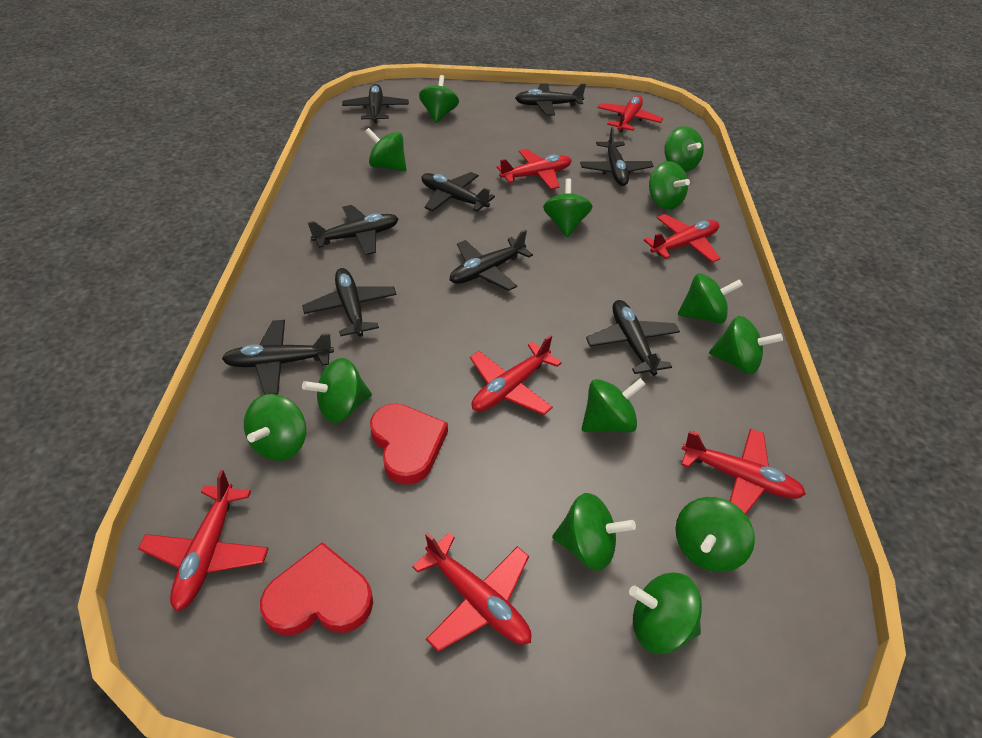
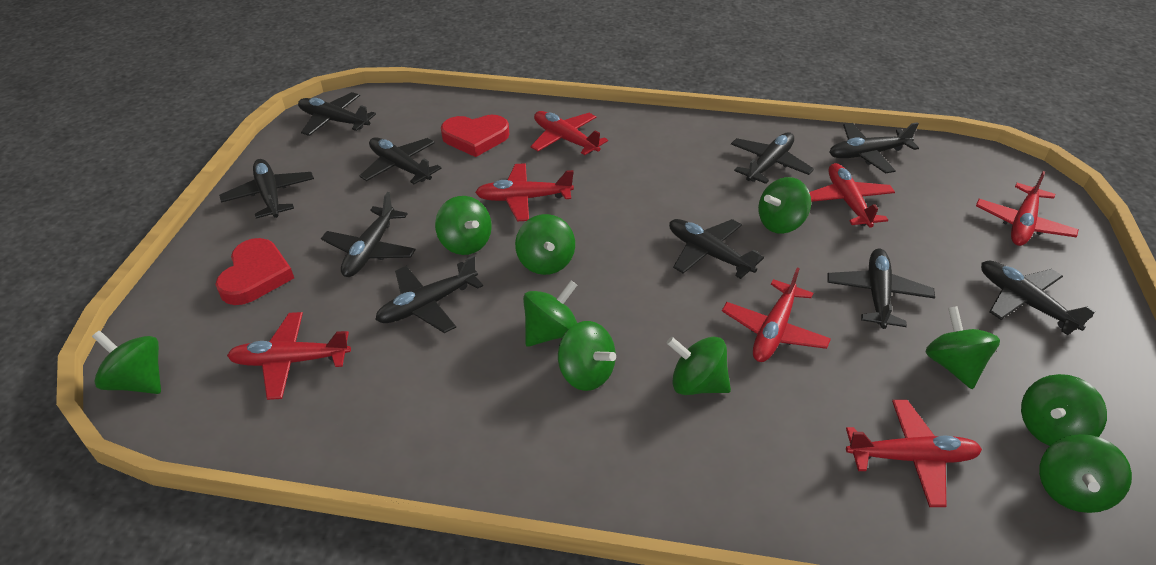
black plane: 9 -> 10
green spinning top: 13 -> 10

